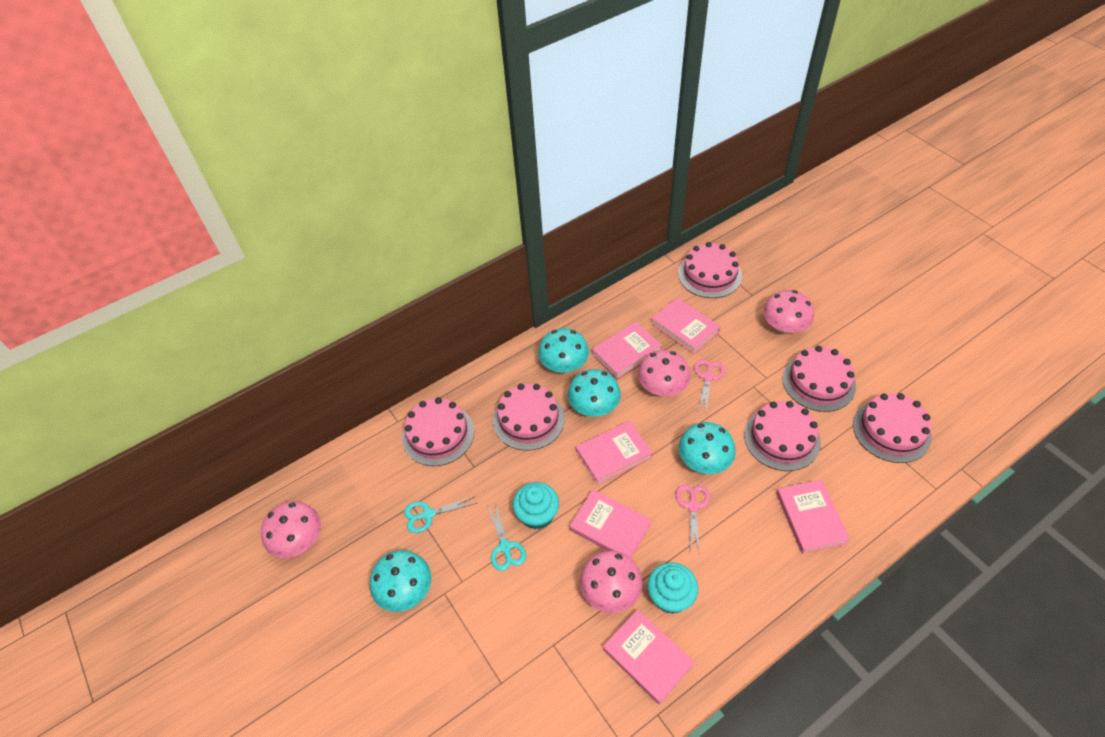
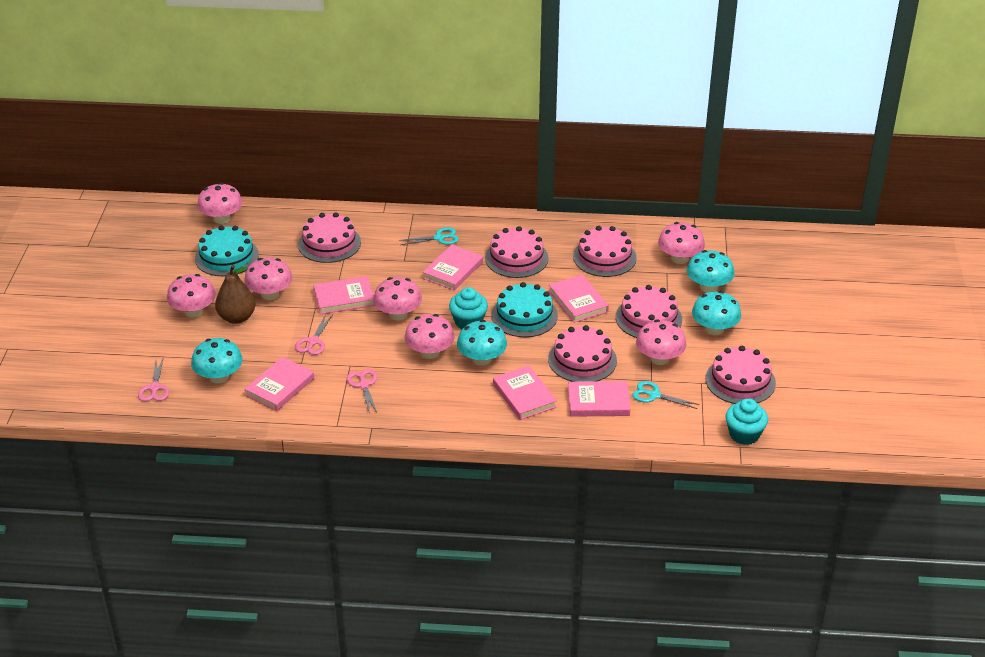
brown pear: 0 -> 1
pink mushroom: 4 -> 7
pink scissors: 2 -> 3
turquoise cake: 0 -> 2

